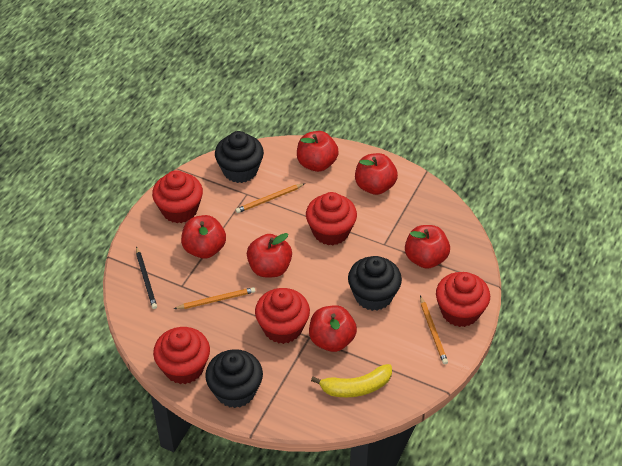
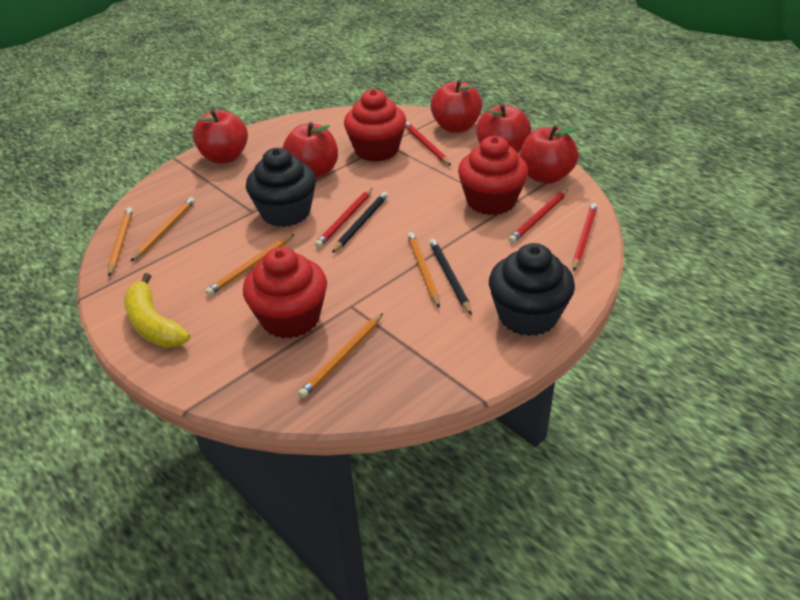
black cupcake: 3 -> 2
black pencil: 1 -> 2
orange pencil: 3 -> 5
red apple: 6 -> 5
red cupcake: 5 -> 3
red pencil: 0 -> 4

